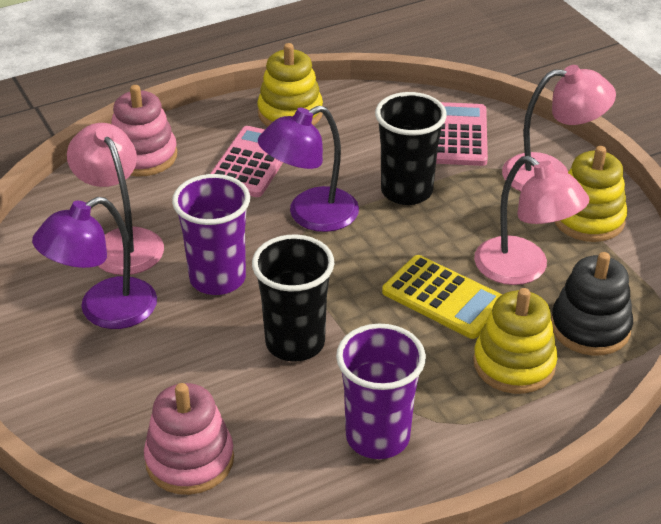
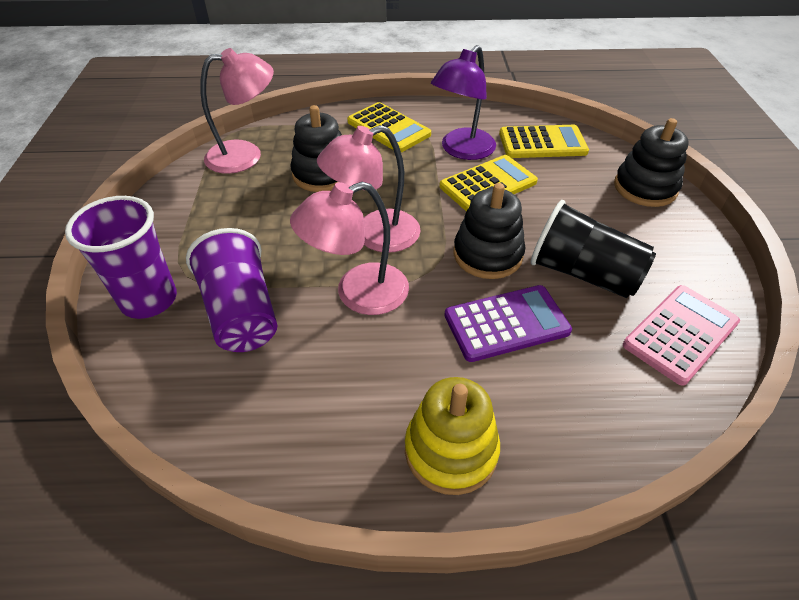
black cup: 2 -> 1
black stacking toy: 1 -> 3
pink calculator: 2 -> 1
pink stacking toy: 2 -> 0
purple calculator: 0 -> 1
purple lamp: 2 -> 1
yellow calculator: 1 -> 3
yellow stacking toy: 3 -> 1

